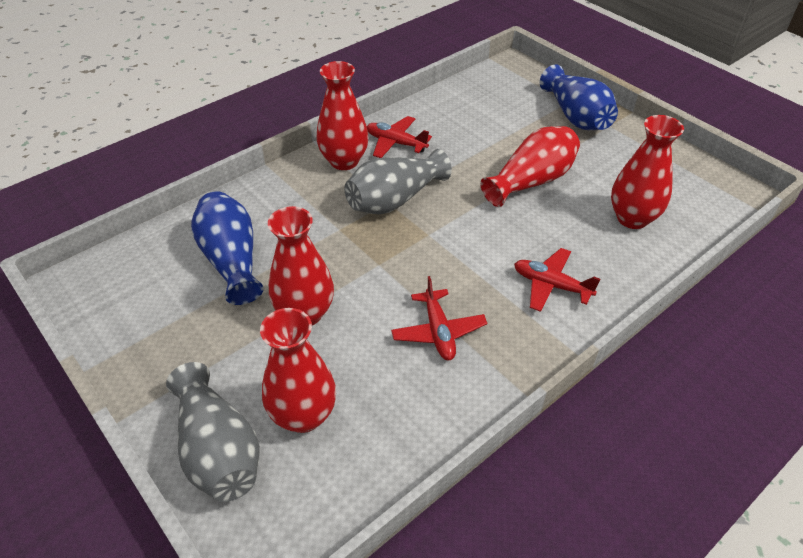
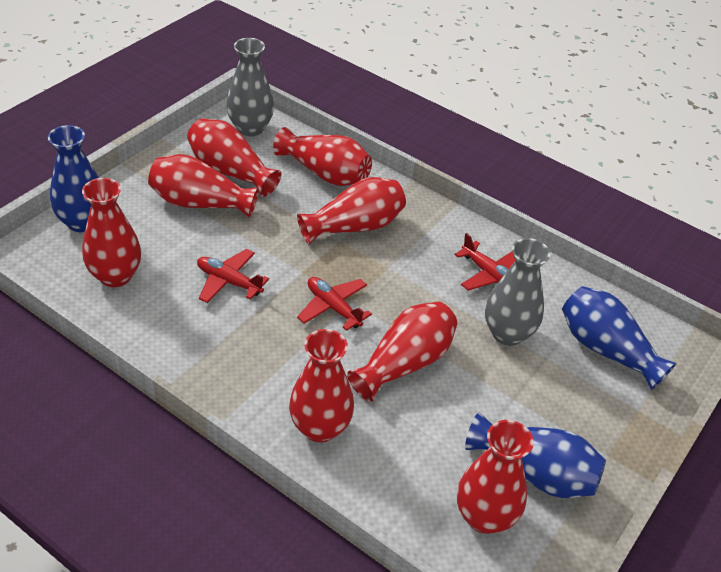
blue vase: 2 -> 3
red vase: 5 -> 8

